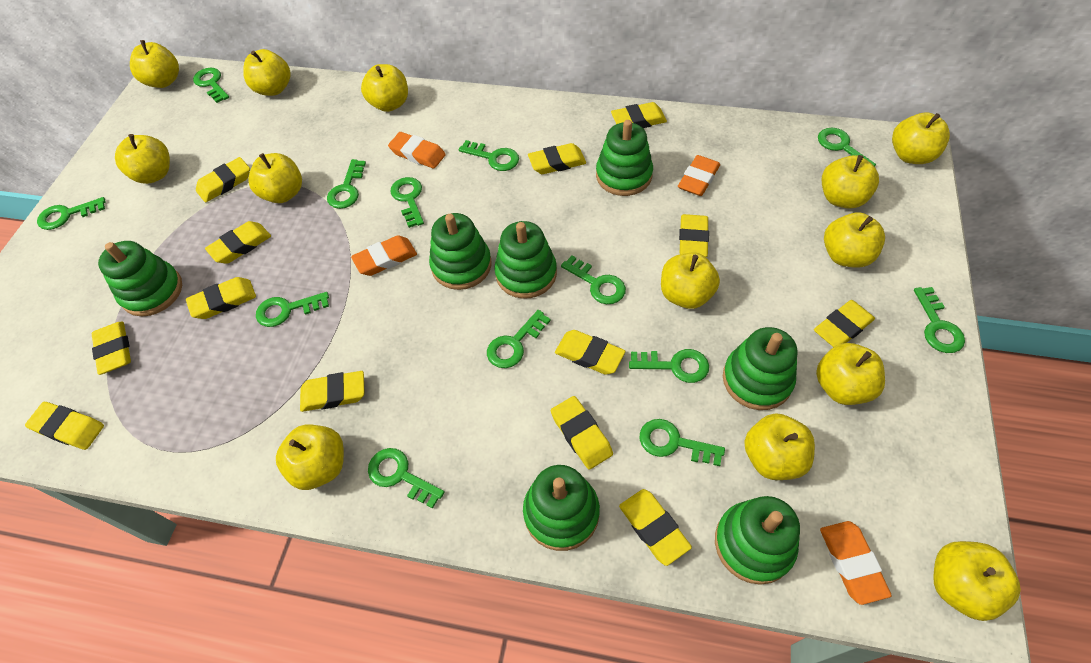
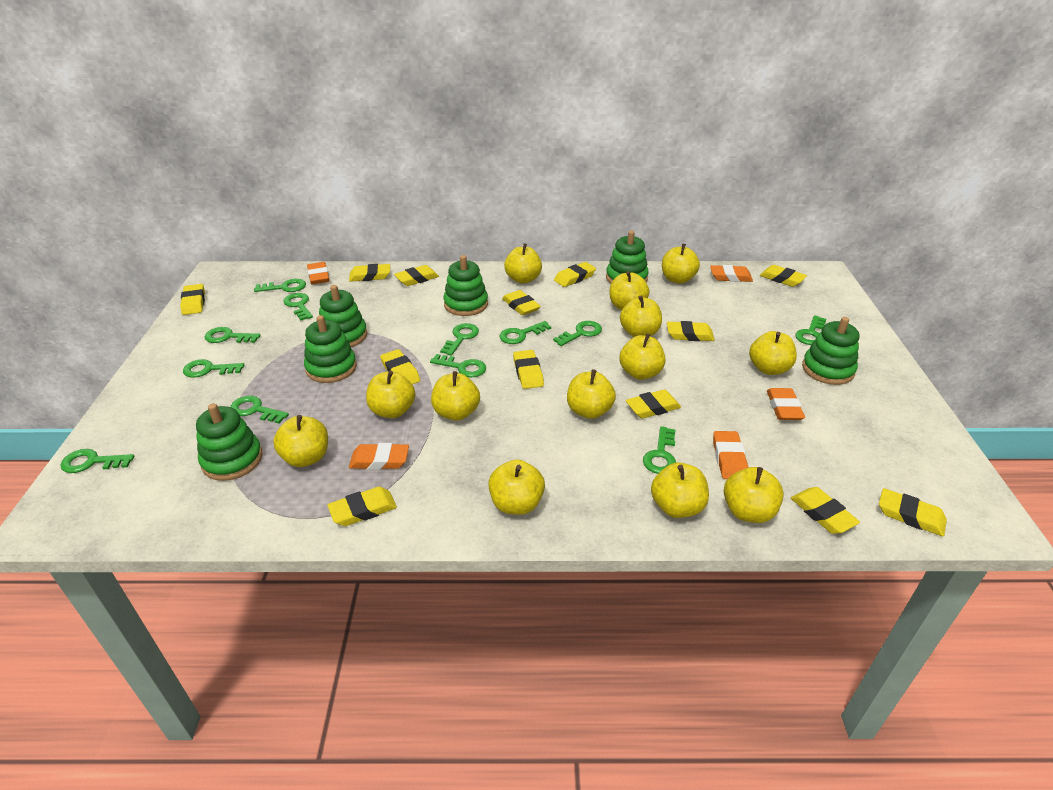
green key: 13 -> 12
green stacking toy: 7 -> 6
orange eraser: 4 -> 5

